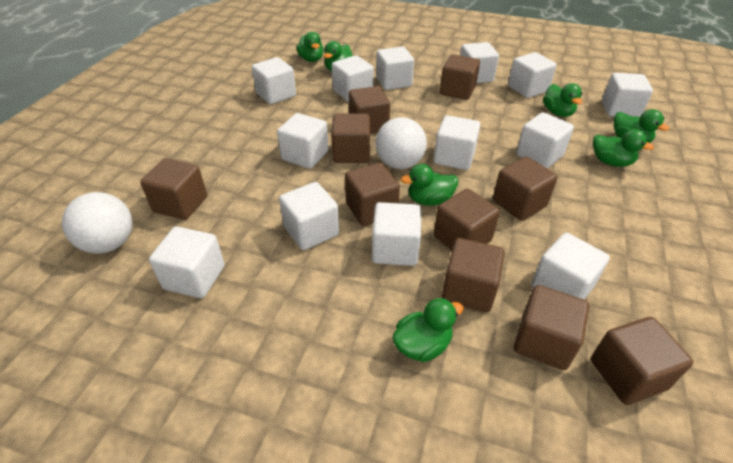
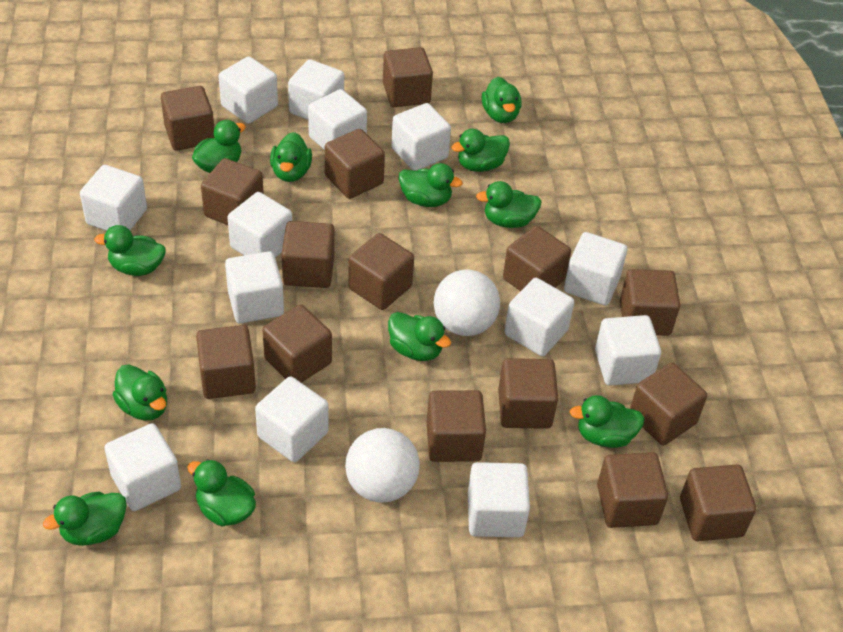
brown cube: 10 -> 15
green duck: 7 -> 12

